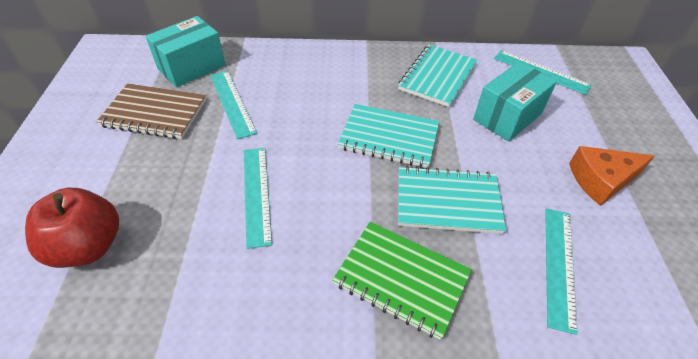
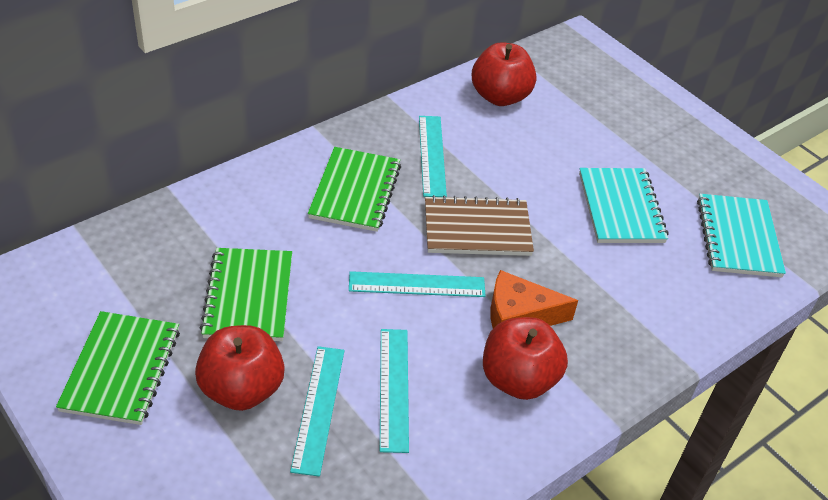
green notebook: 1 -> 3
red apple: 1 -> 3
turquoise box: 2 -> 0
turquoise notebook: 3 -> 2

